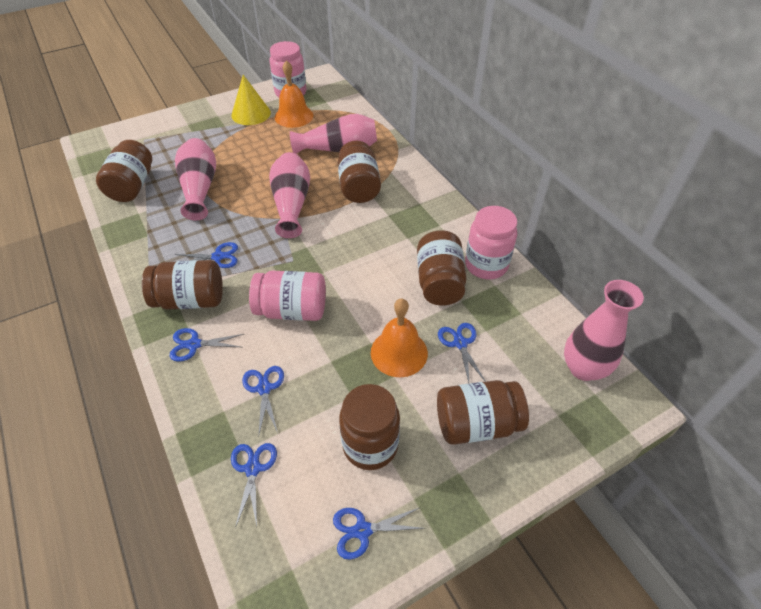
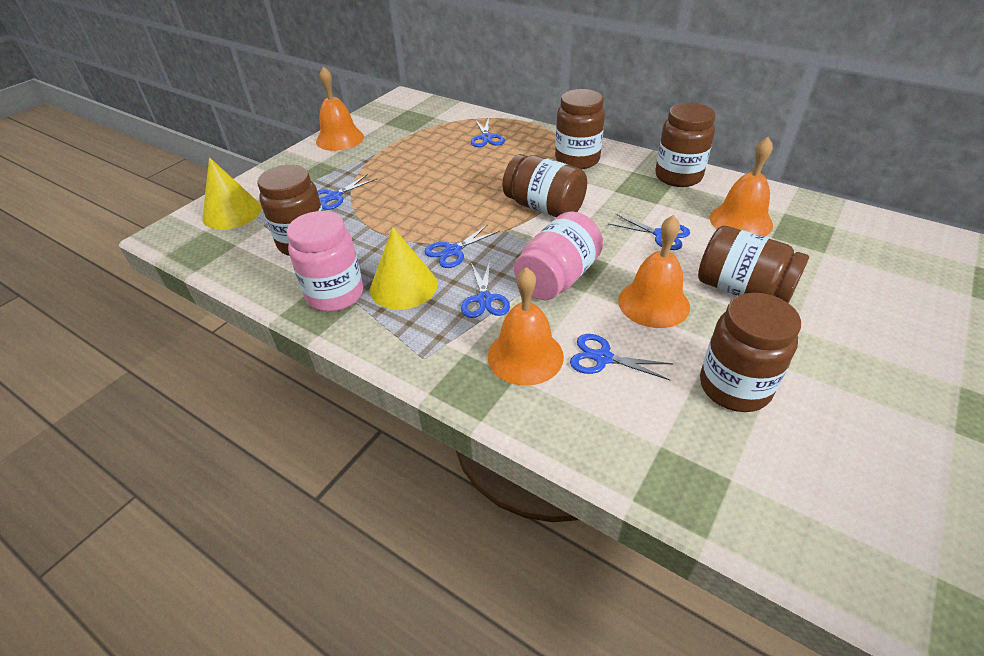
orange bell: 2 -> 4
pink jar: 3 -> 2
pink vase: 4 -> 0
yellow cone: 1 -> 2

